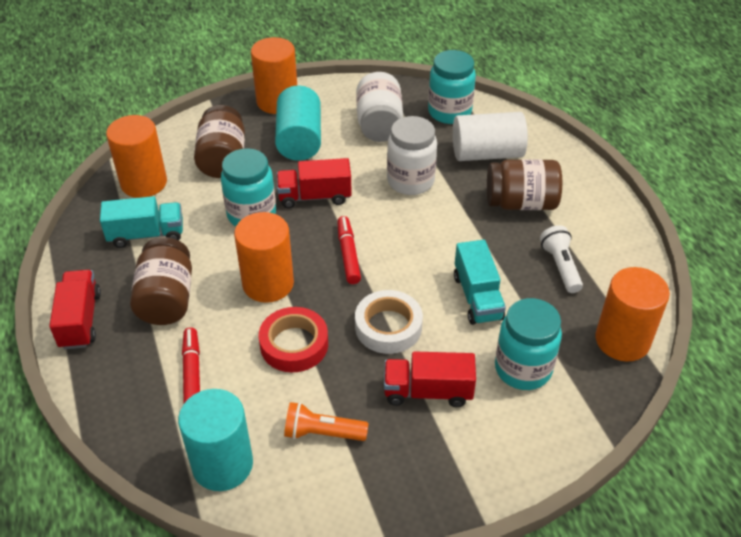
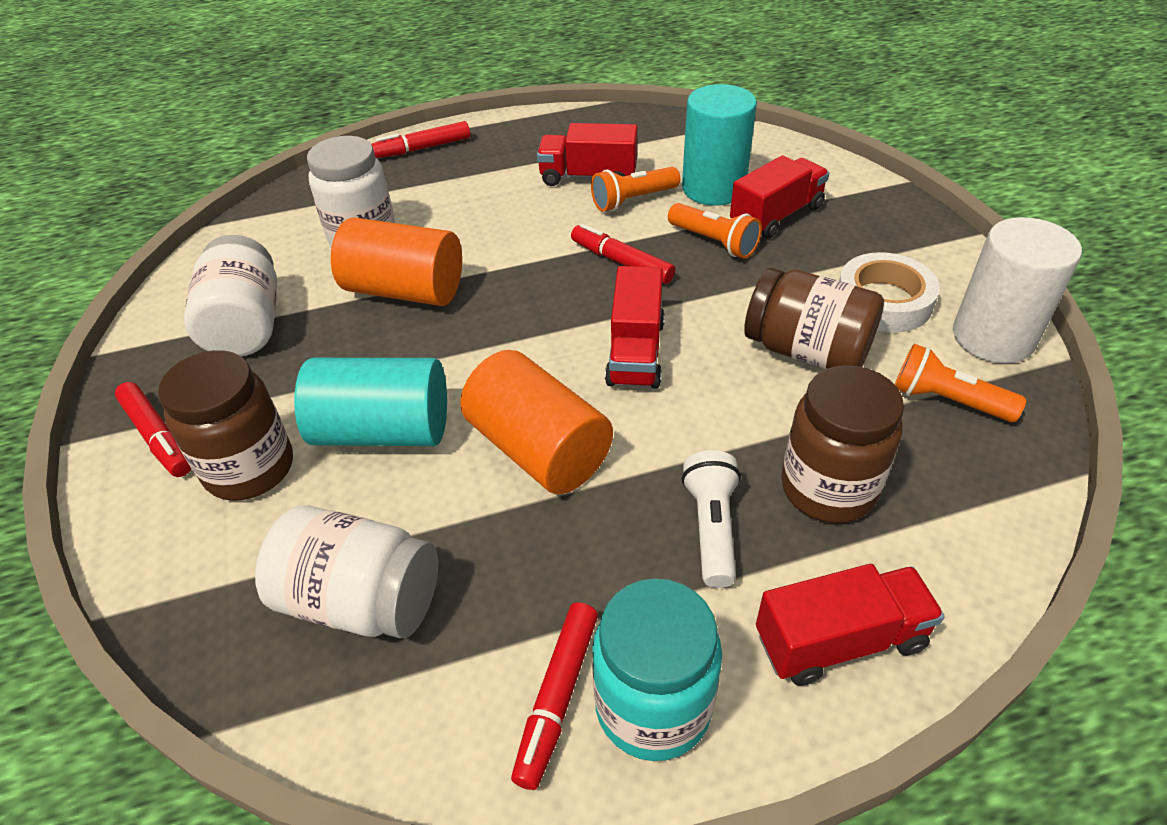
orange cylinder: 4 -> 2
orange flashlight: 1 -> 3
red marker: 2 -> 4
red tape: 1 -> 0
red truck: 3 -> 4
turquoise jar: 3 -> 1
turquoise truck: 2 -> 0
white jar: 2 -> 3

